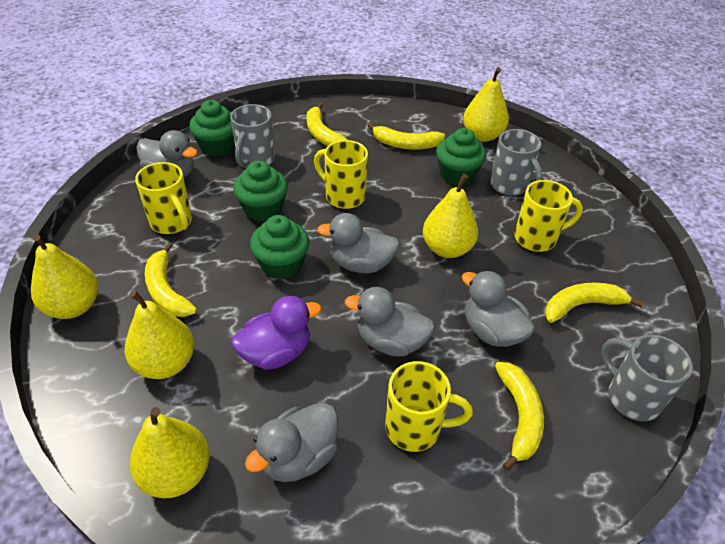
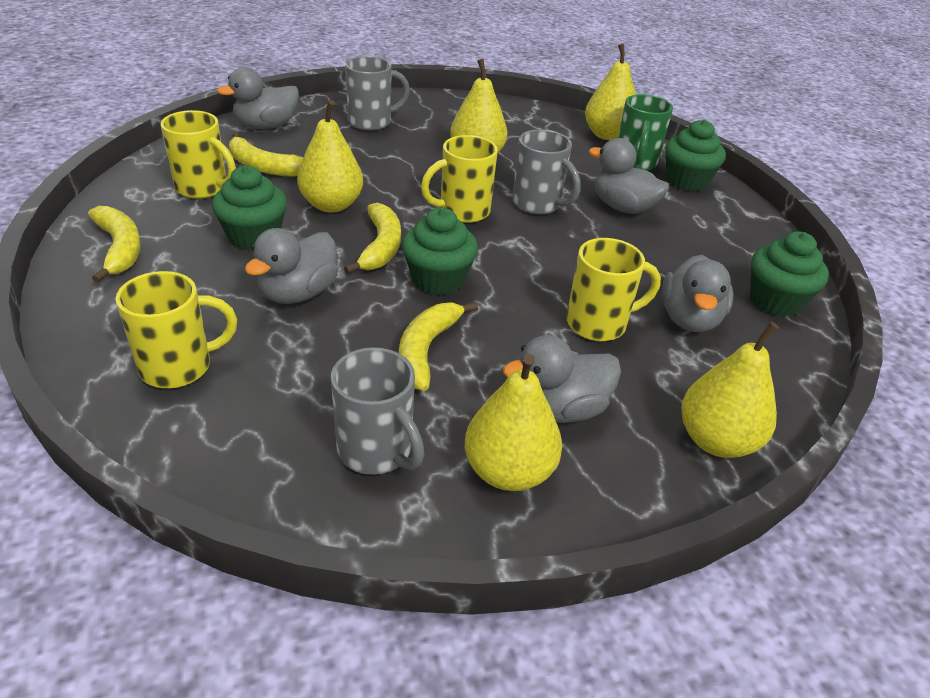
green mug: 0 -> 1
purple duck: 1 -> 0
yellow banana: 5 -> 4

